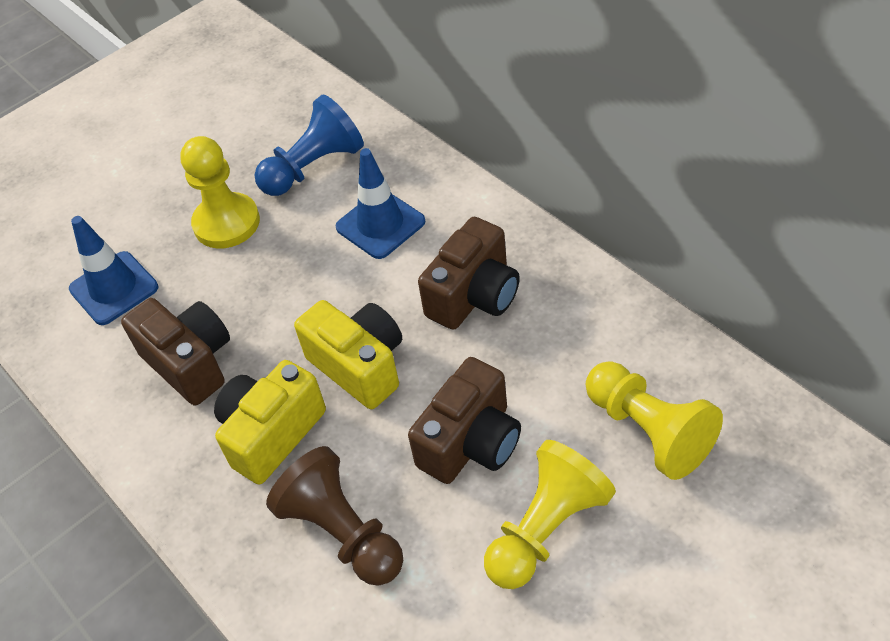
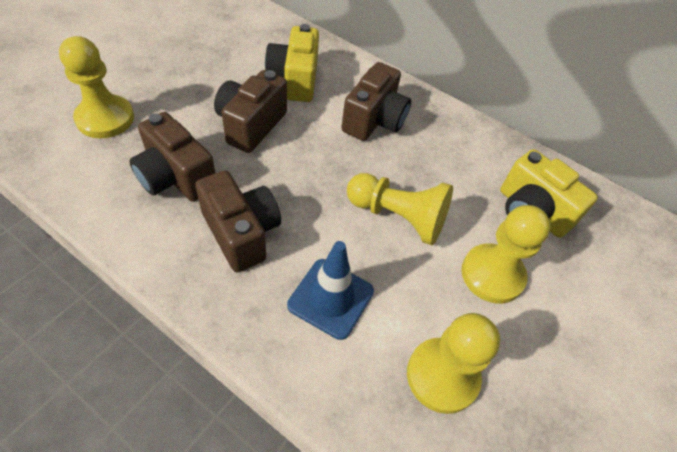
blue pawn: 1 -> 0
blue traffic cone: 2 -> 1
brown camera: 3 -> 4
brown pawn: 1 -> 0
yellow pawn: 3 -> 4

